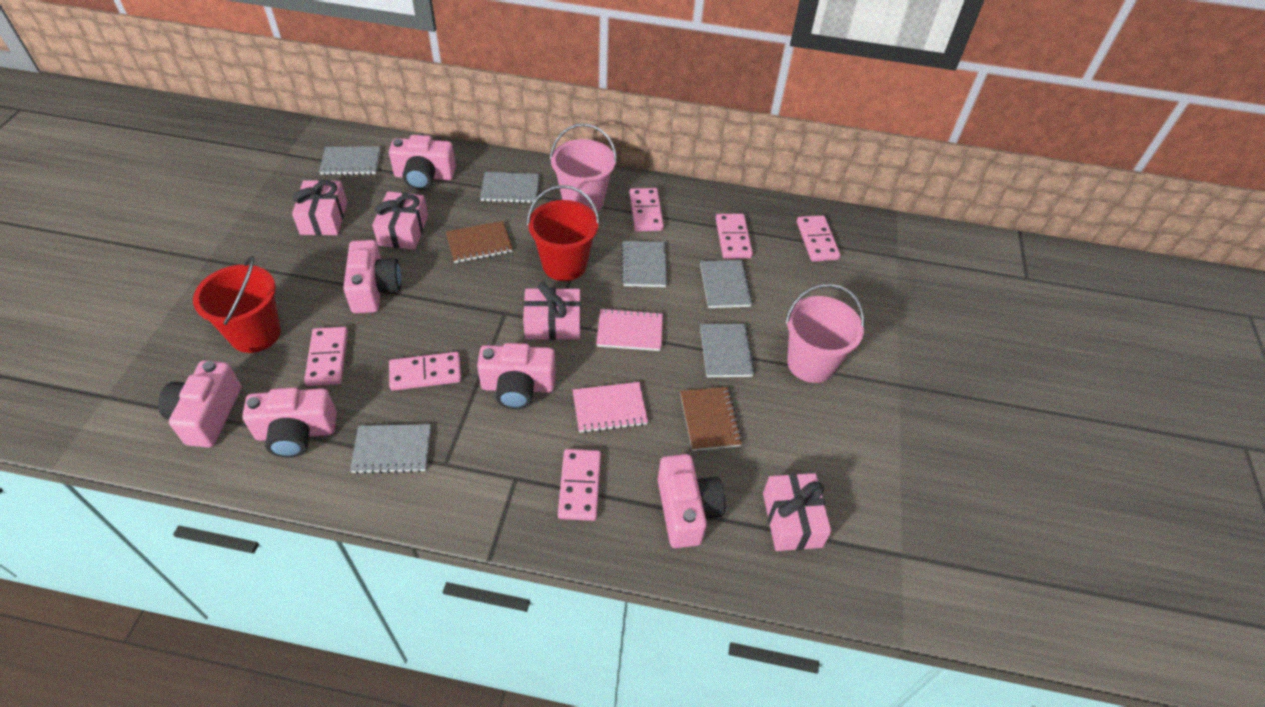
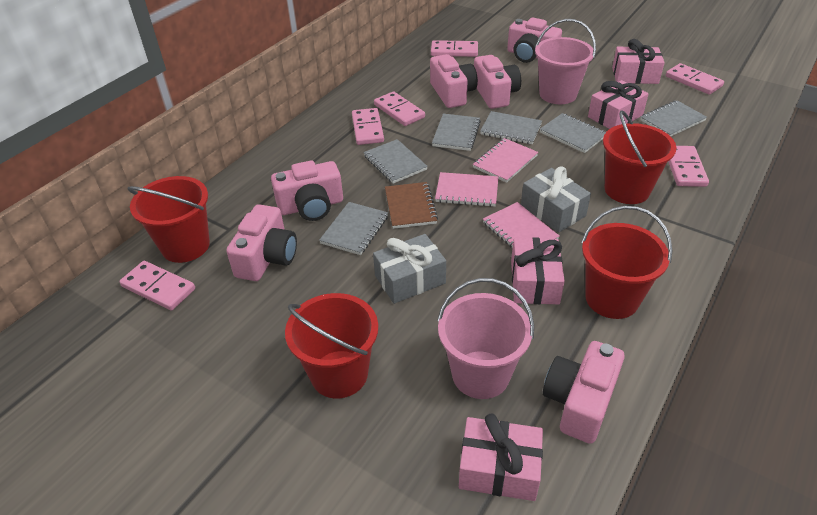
brown notebook: 2 -> 1
grey gift: 0 -> 2
pink notebook: 2 -> 3
red bucket: 2 -> 4

